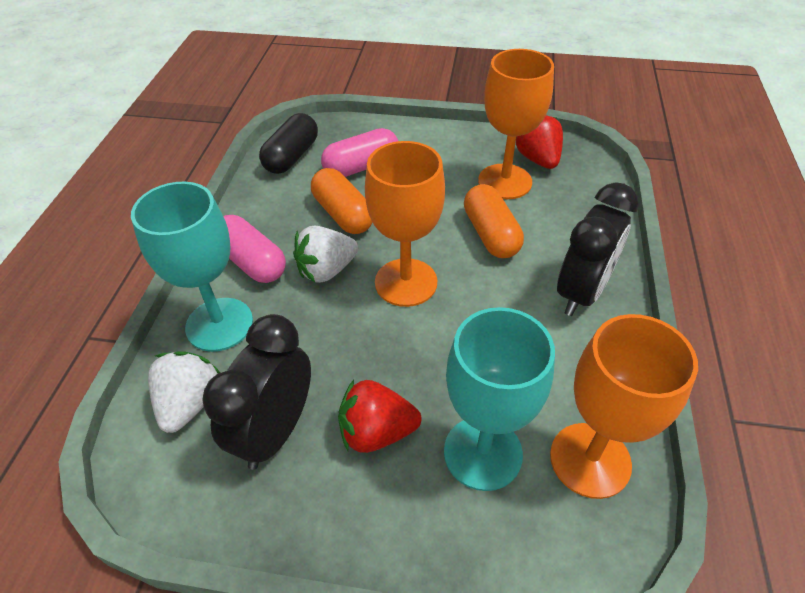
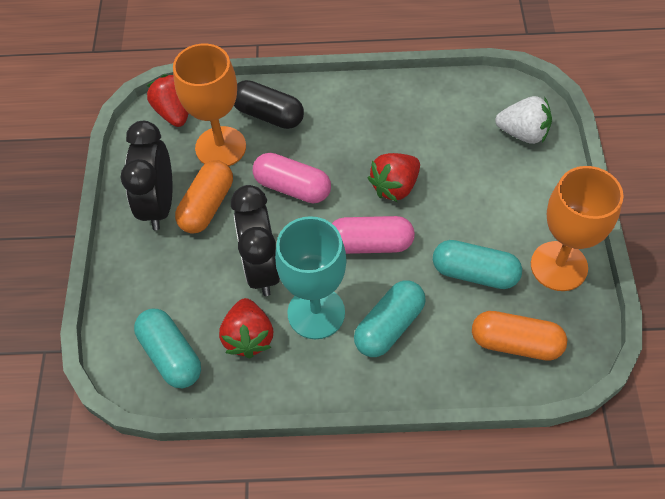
orange goblet: 3 -> 2
red strawberry: 2 -> 3
turquoise capsule: 0 -> 3
turquoise goblet: 2 -> 1
white strawberry: 2 -> 1

